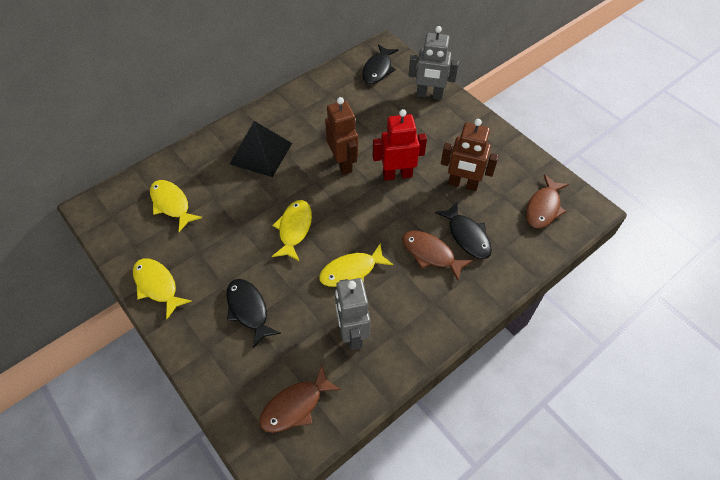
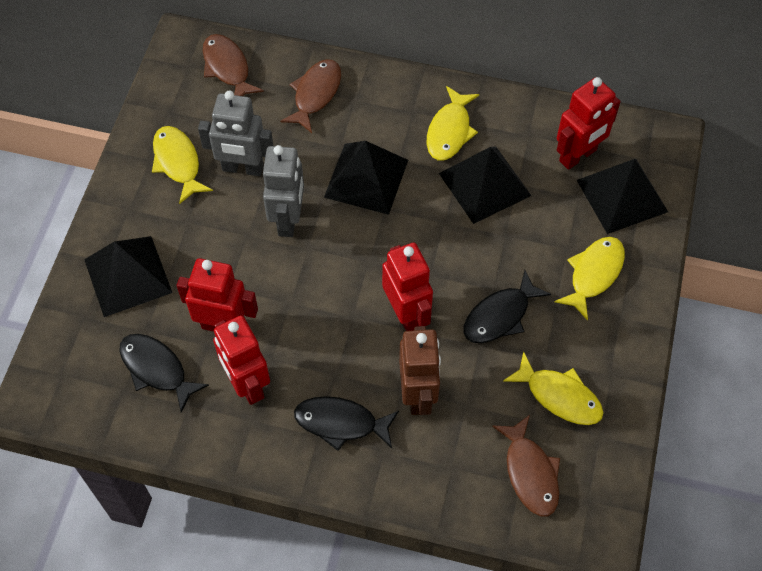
black pyramid: 1 -> 4
brown robot: 2 -> 1
red robot: 1 -> 4

